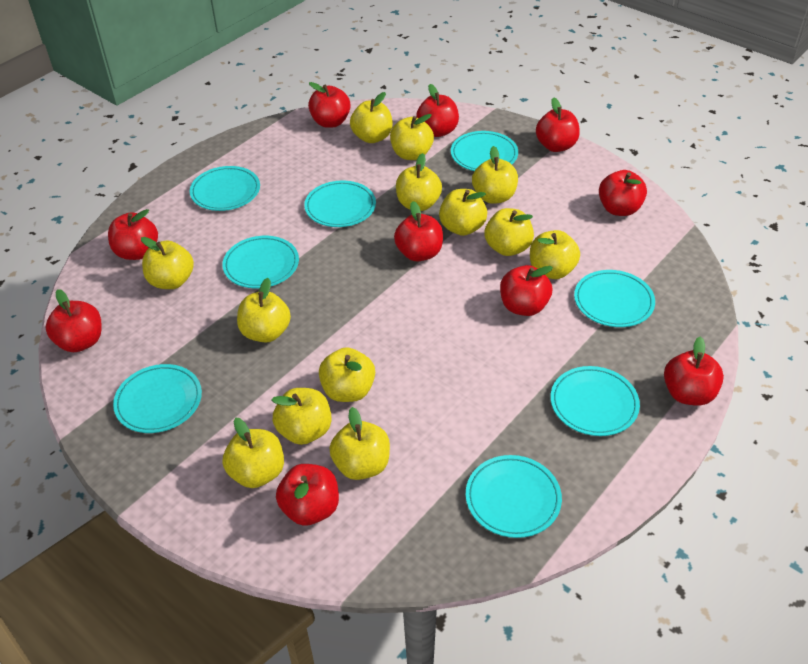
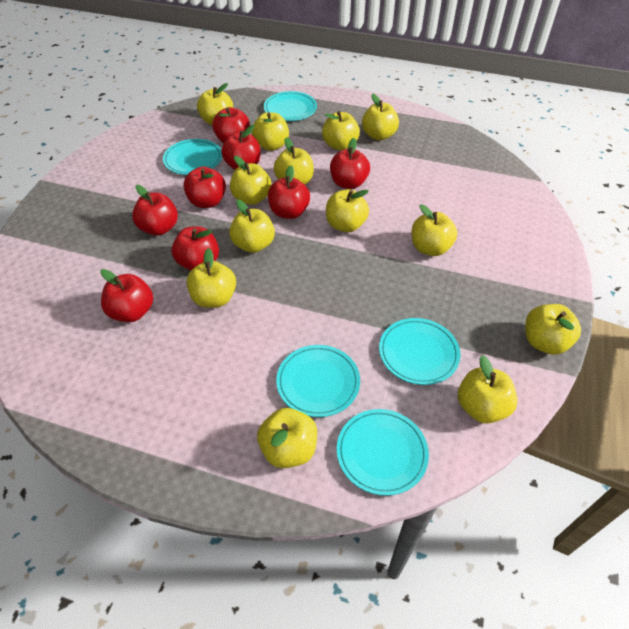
red apple: 10 -> 8
turquoise plate: 8 -> 5

